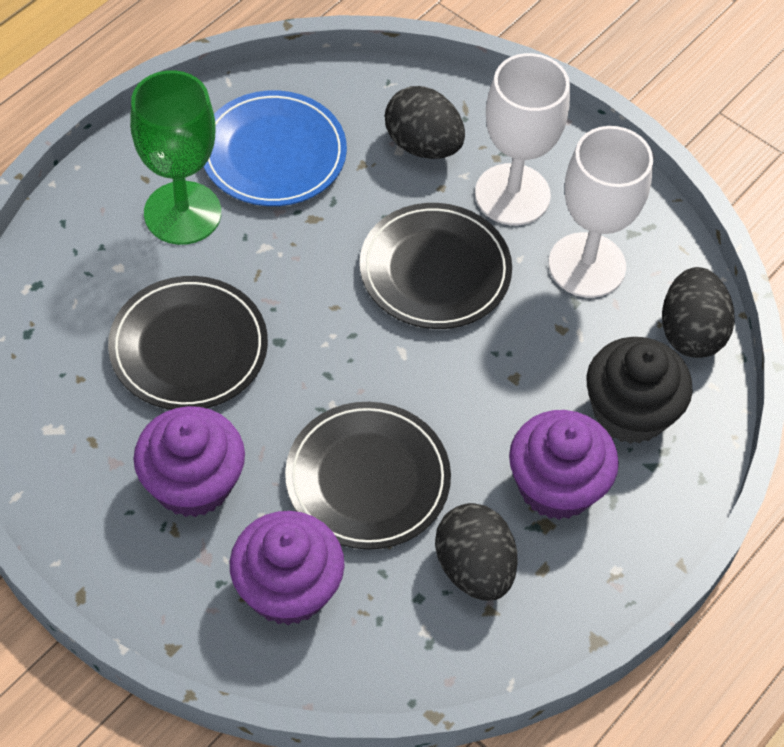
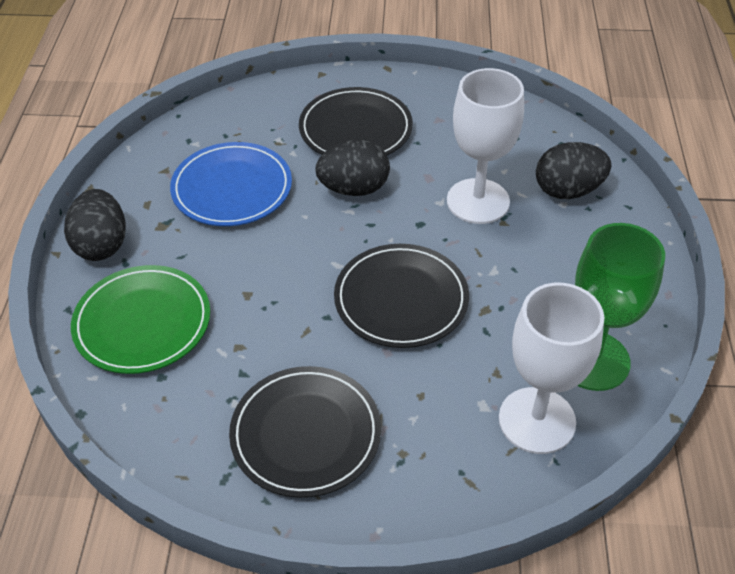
black cupcake: 1 -> 0
green plate: 0 -> 1
purple cupcake: 3 -> 0

